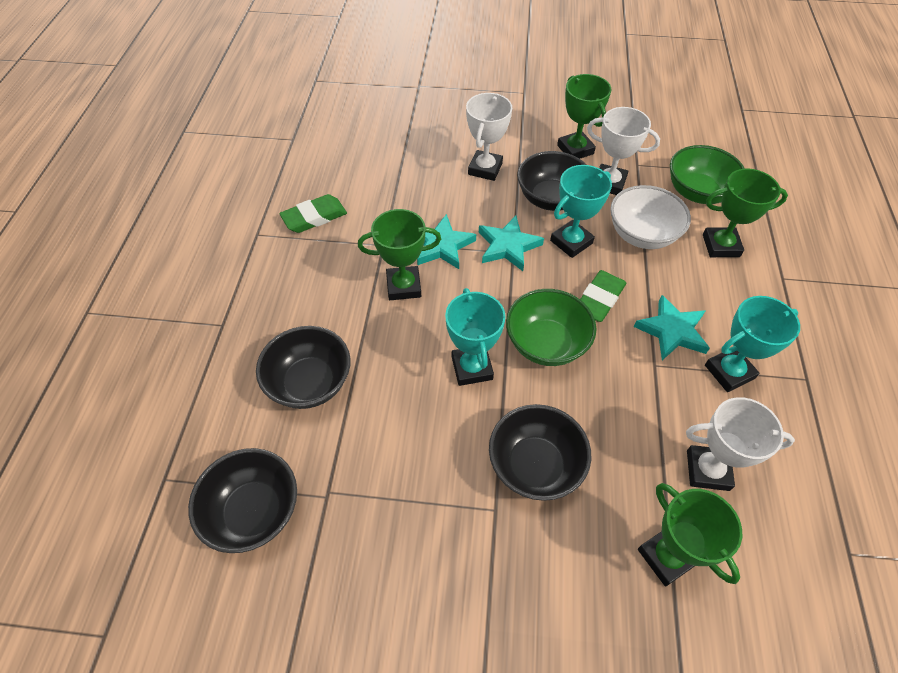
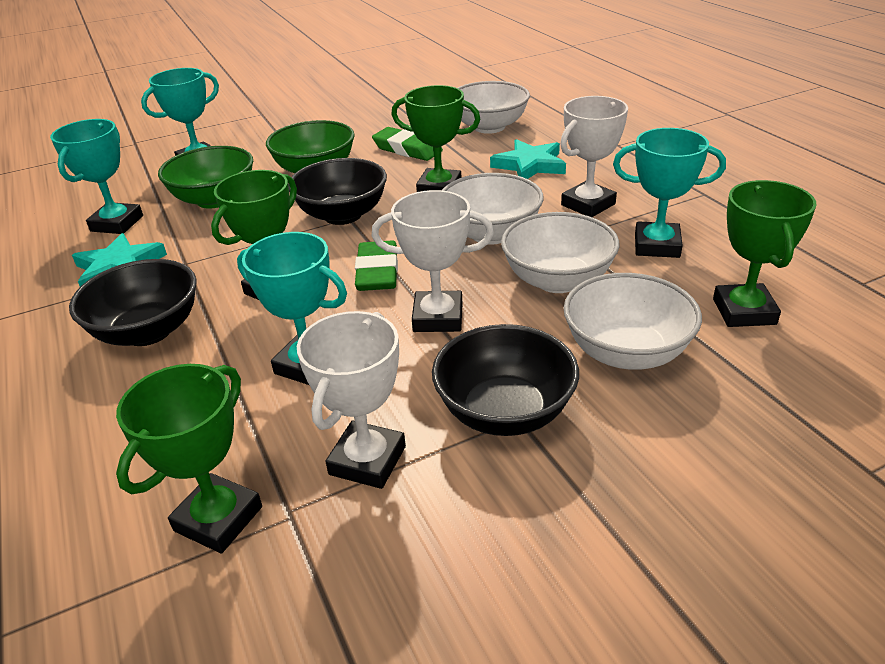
black bowl: 4 -> 3
turquoise star: 3 -> 2
turquoise trophy: 3 -> 4
white bowl: 1 -> 4

